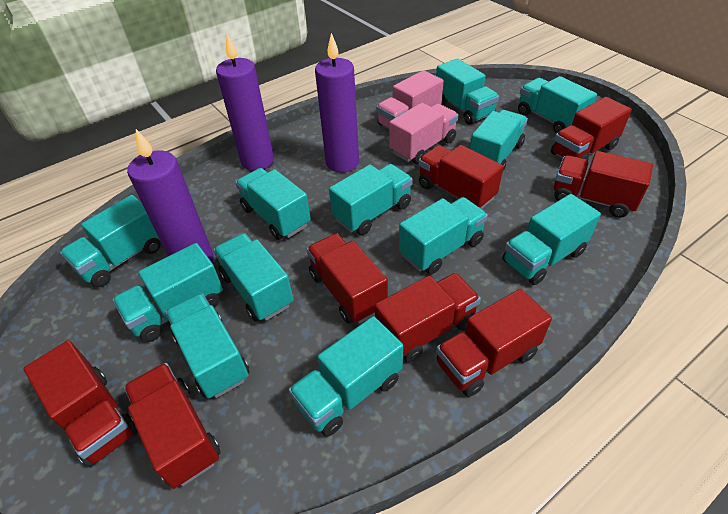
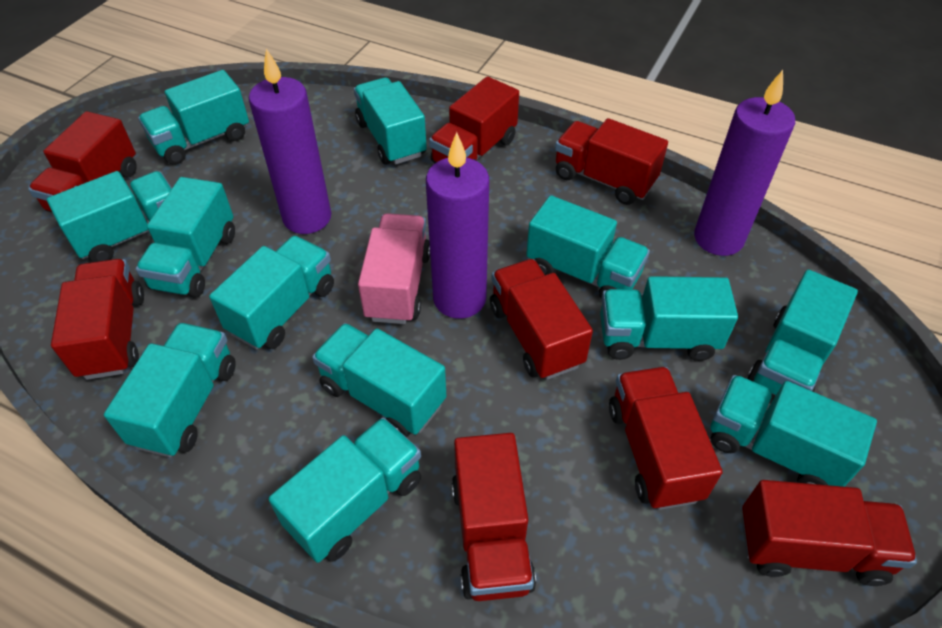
pink truck: 2 -> 1

